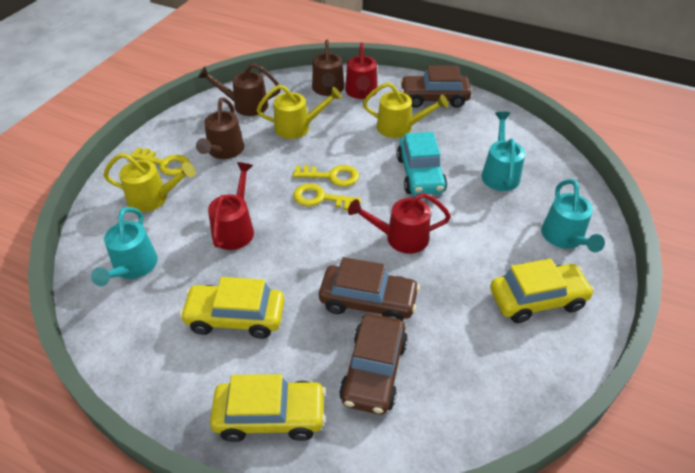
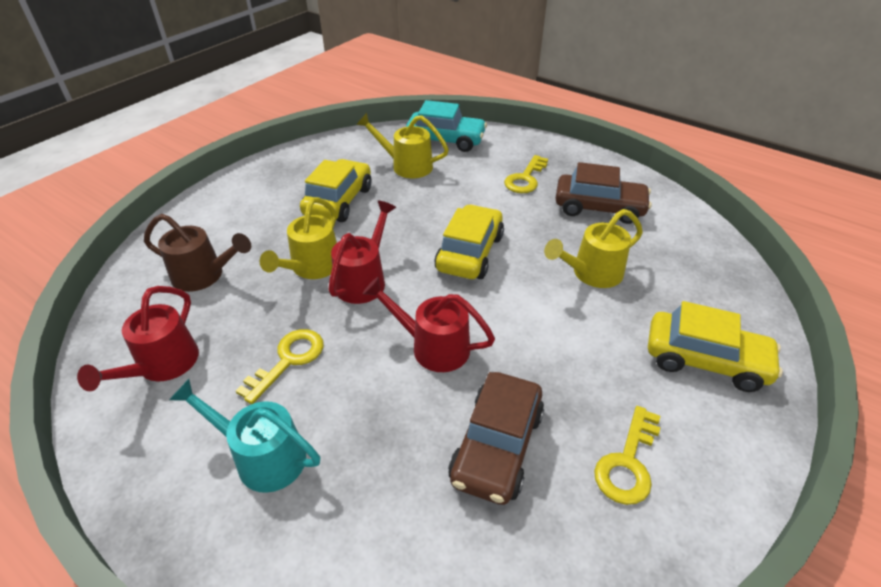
brown car: 3 -> 2
brown watering can: 3 -> 1
turquoise watering can: 3 -> 1

